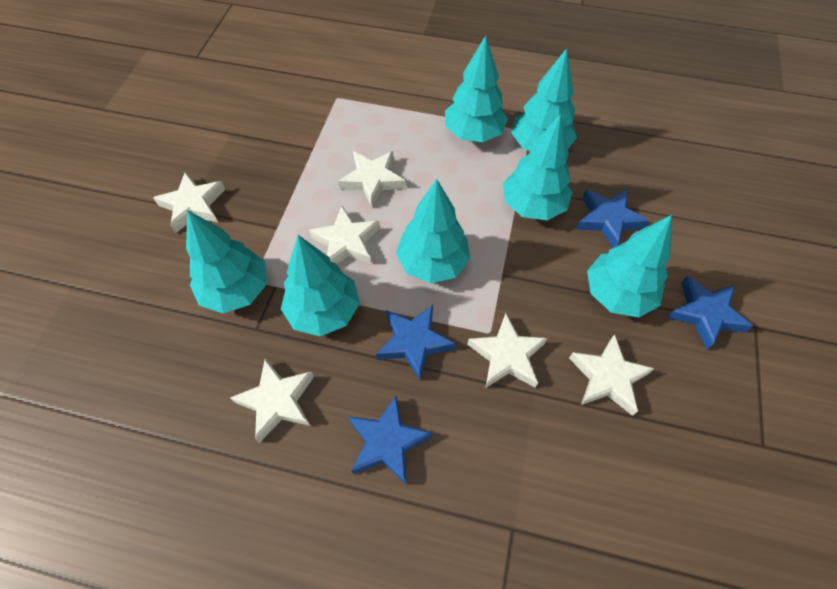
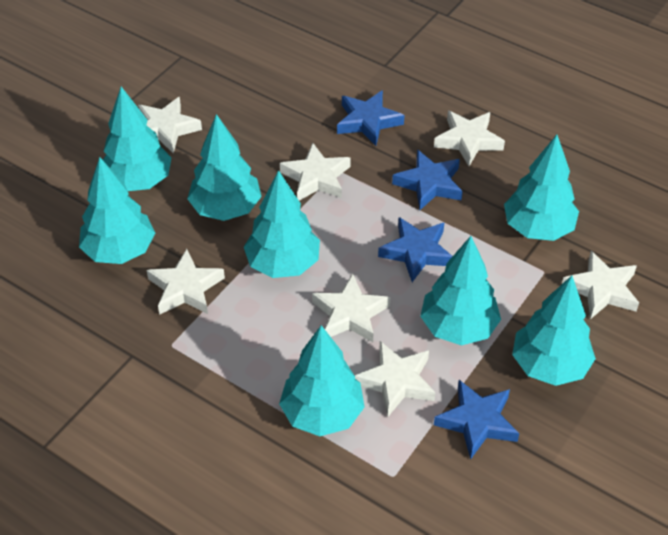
turquoise tree: 7 -> 8
white star: 6 -> 7

